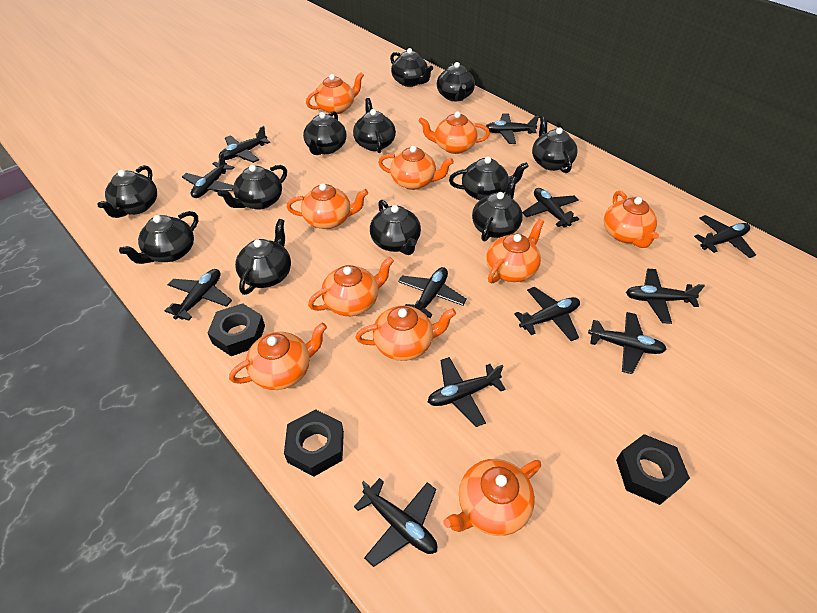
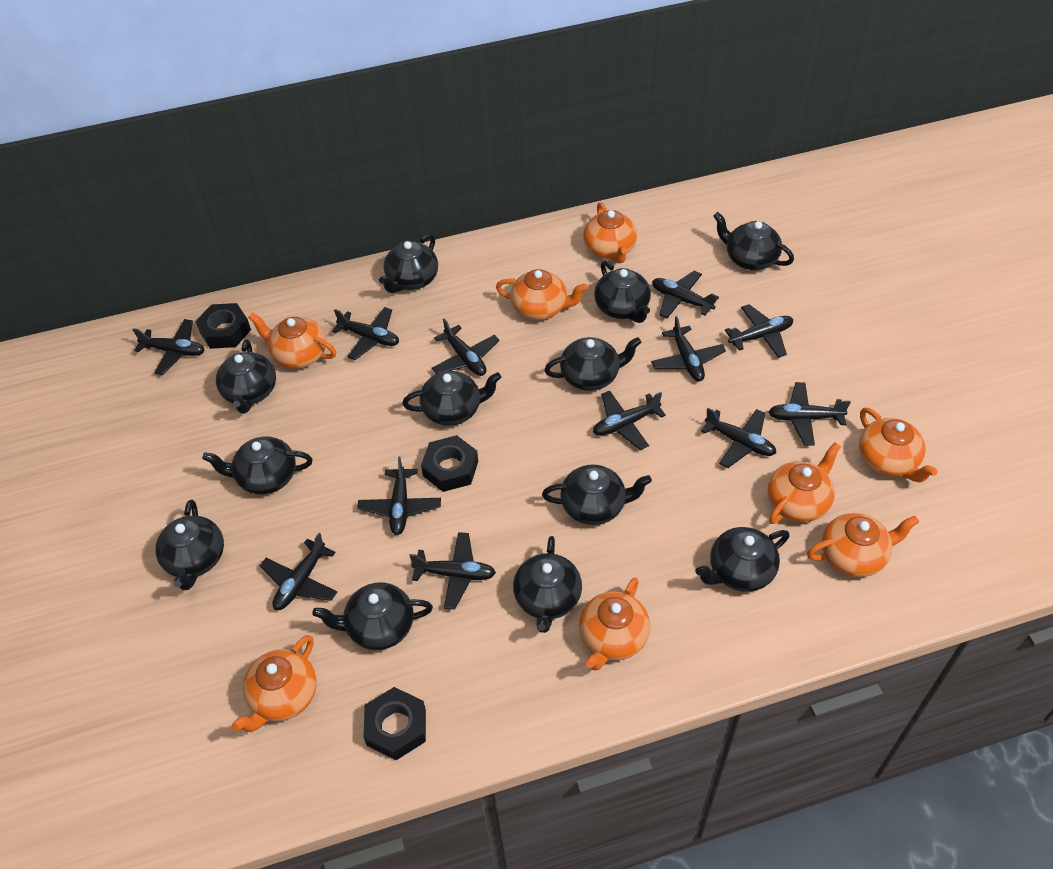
orange teapot: 10 -> 8

